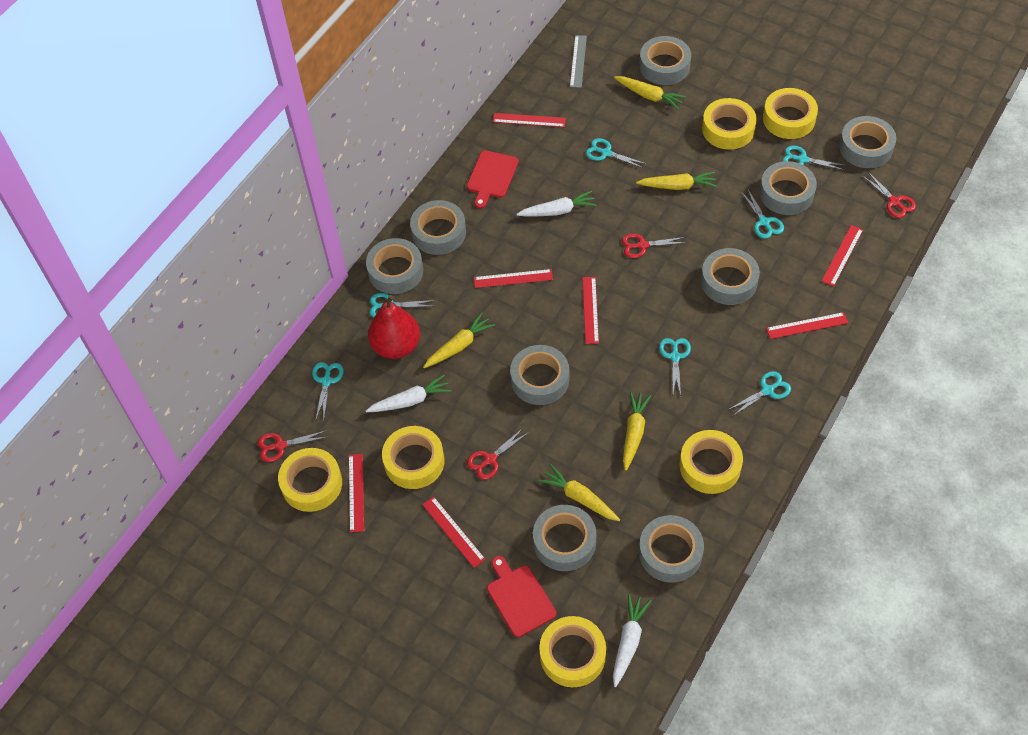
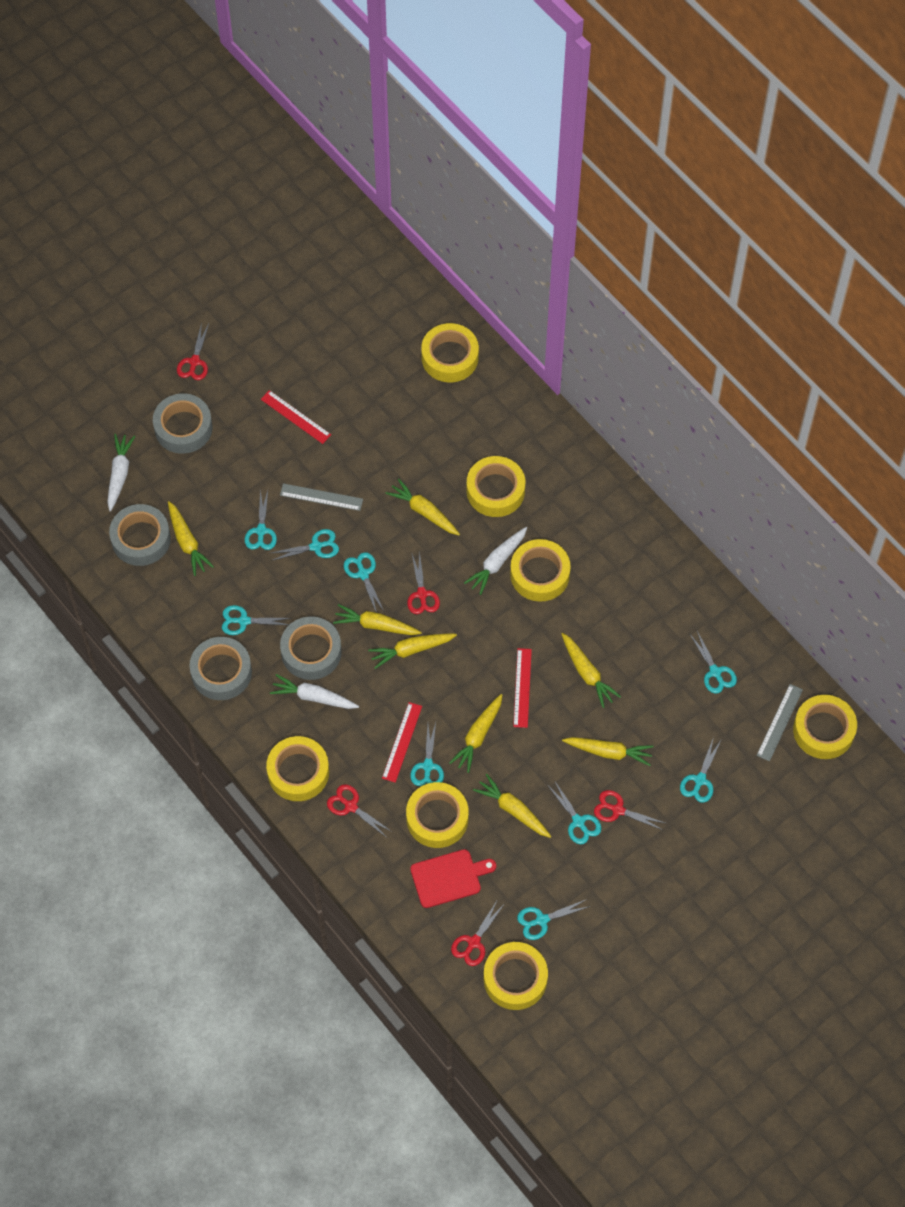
grey ruler: 1 -> 2
grey tape: 9 -> 4
red cutting board: 2 -> 1
red pear: 1 -> 0
red ruler: 7 -> 3
red scissors: 4 -> 5
turquoise scissors: 7 -> 9
yellow carrot: 5 -> 8
yellow tape: 6 -> 7

